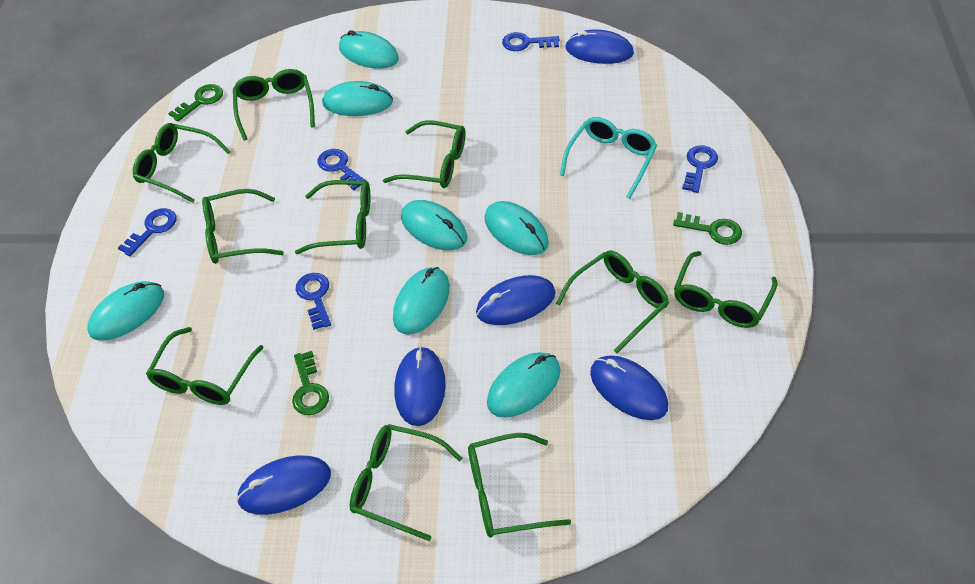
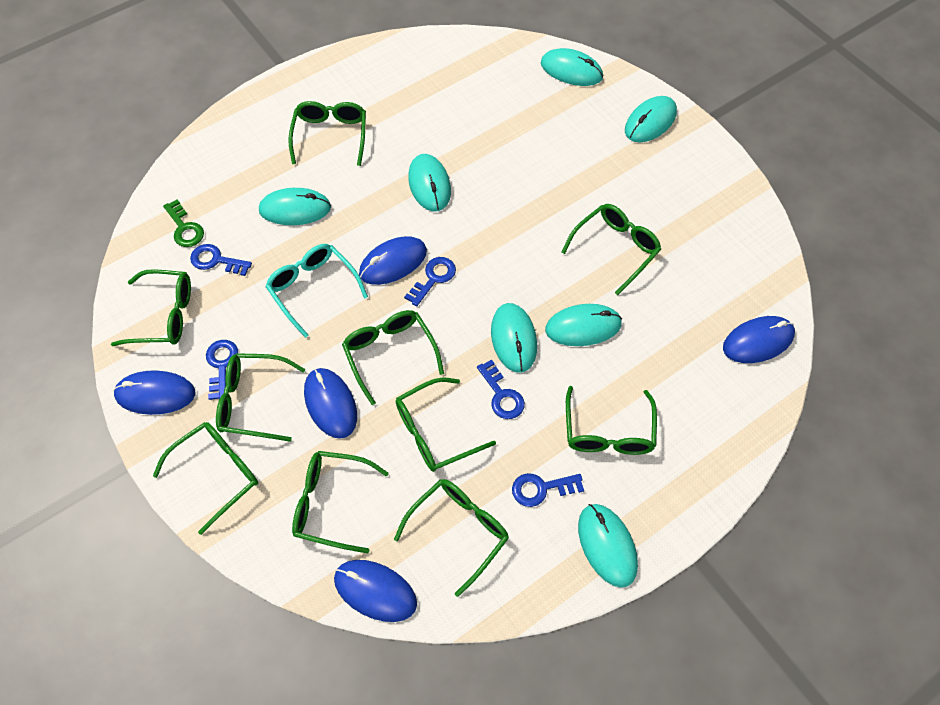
green key: 3 -> 1

